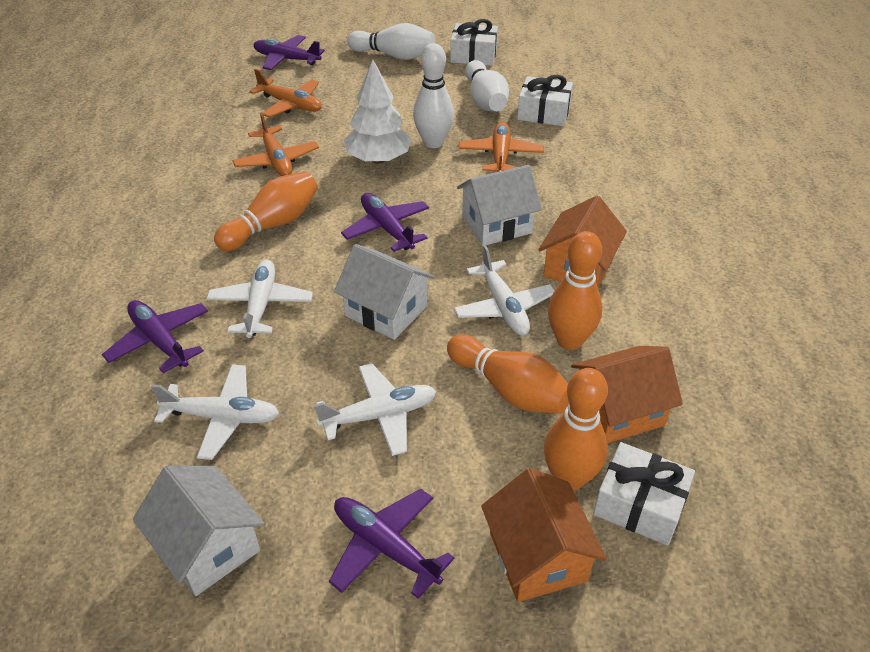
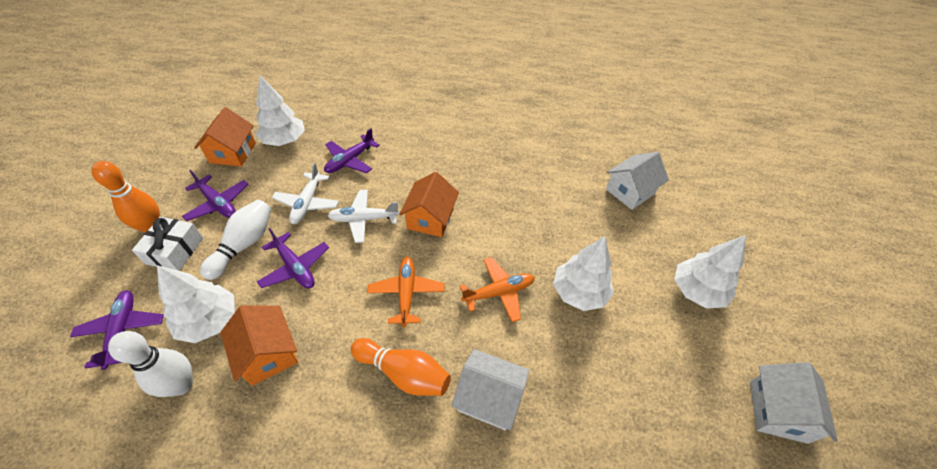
orange bowling pin: 4 -> 2
orange plane: 3 -> 2
white bowling pin: 3 -> 2
white gift: 3 -> 1
white plane: 4 -> 2
white tree: 1 -> 4

